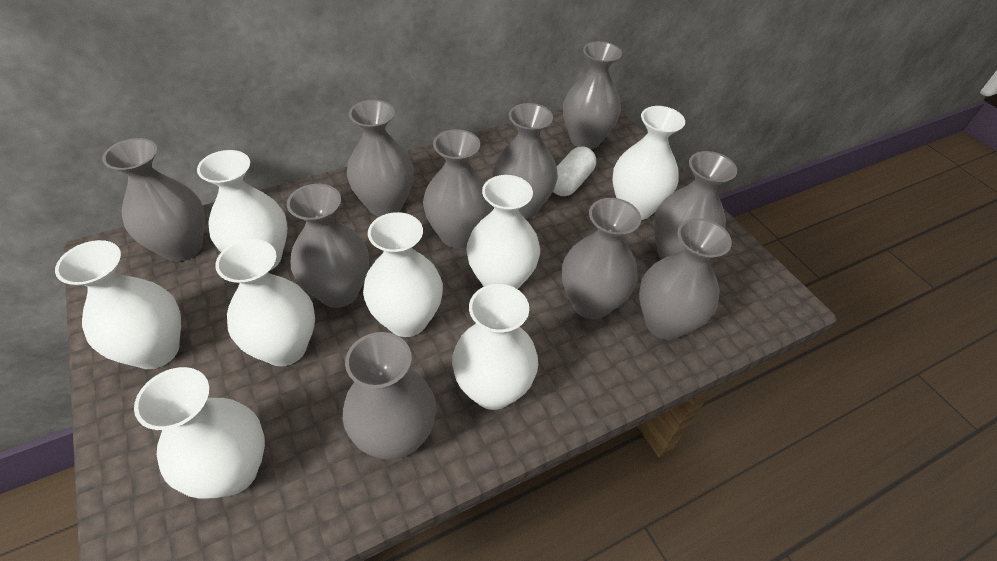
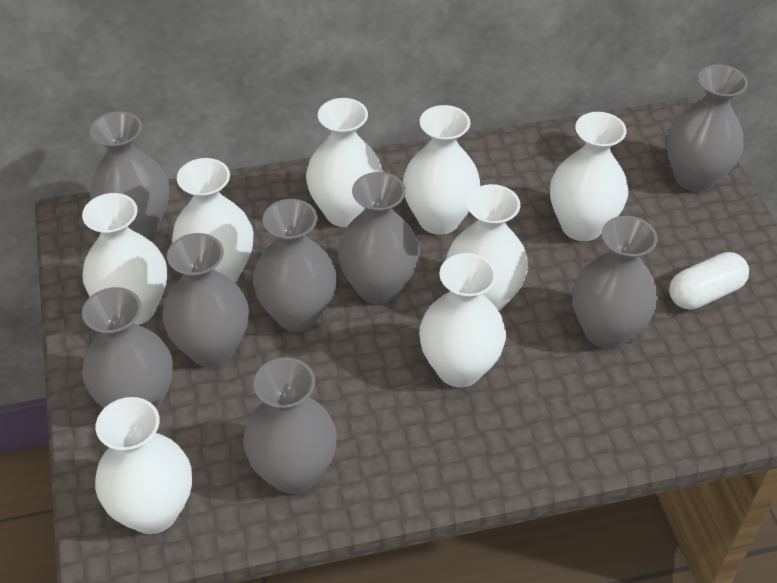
grey vase: 10 -> 8

